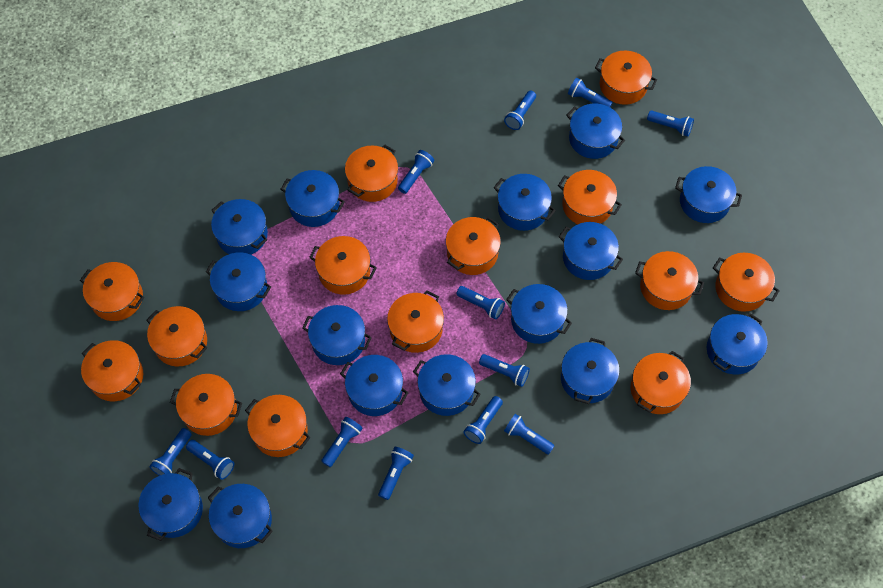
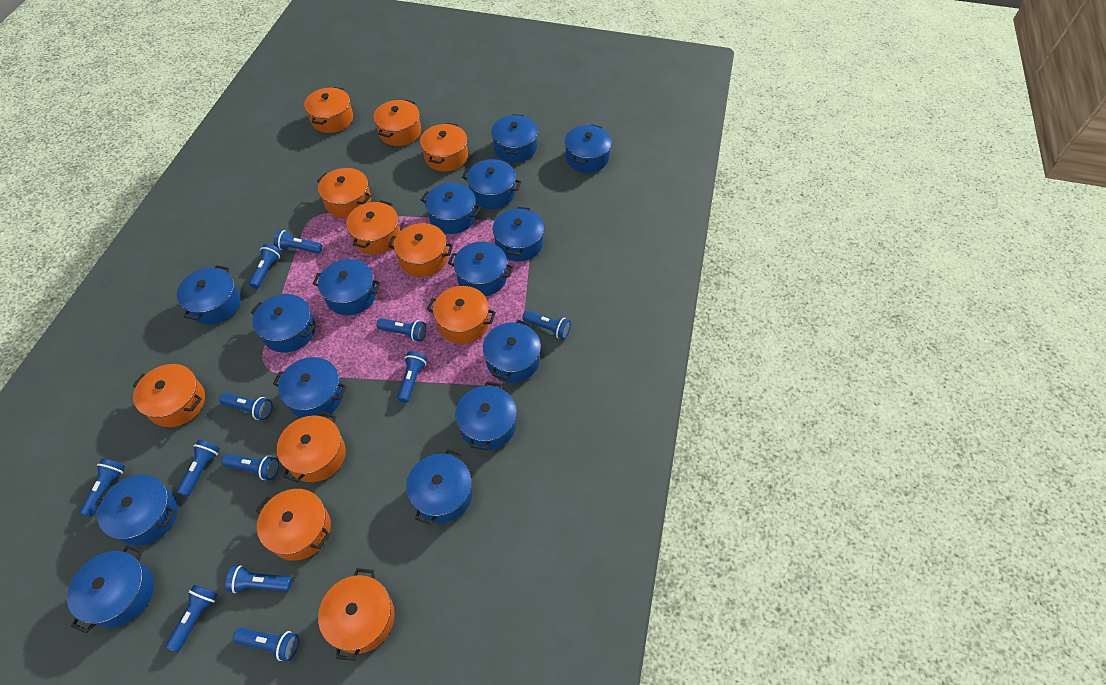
orange pot: 14 -> 11

